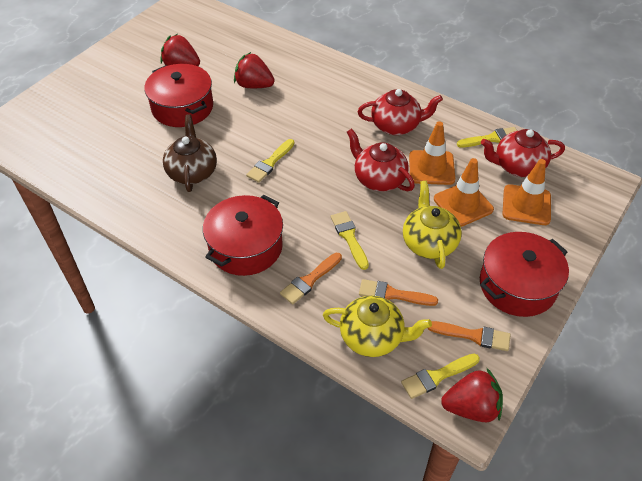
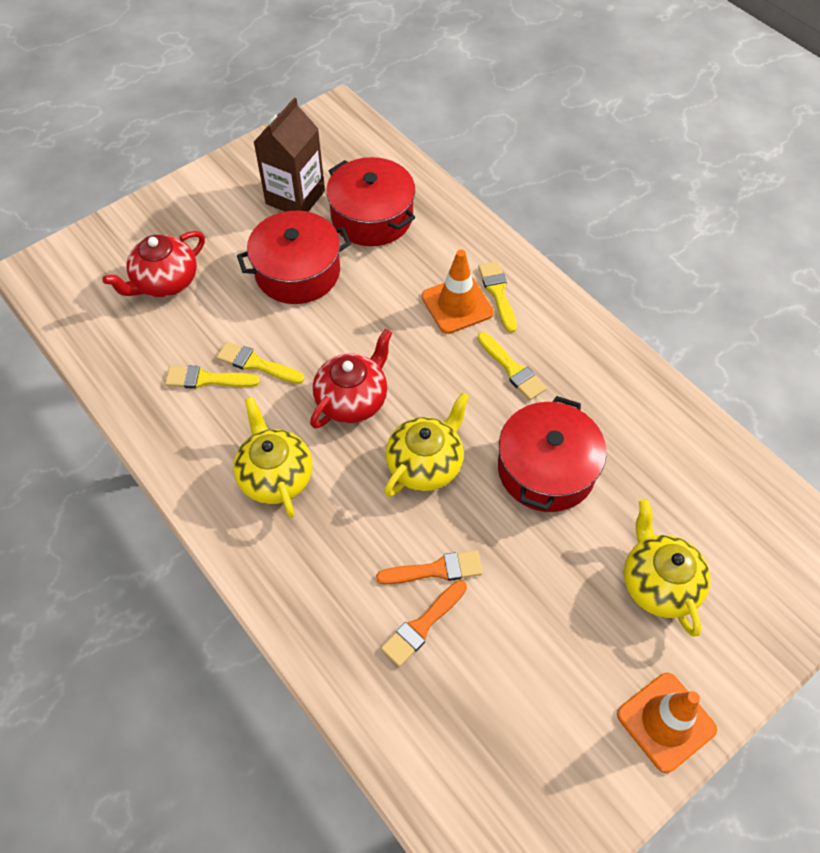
brown carton: 0 -> 1
brown teapot: 1 -> 0
orange brush: 3 -> 2
orange traffic cone: 3 -> 2
red strawberry: 3 -> 0
red teapot: 3 -> 2
yellow teapot: 2 -> 3

